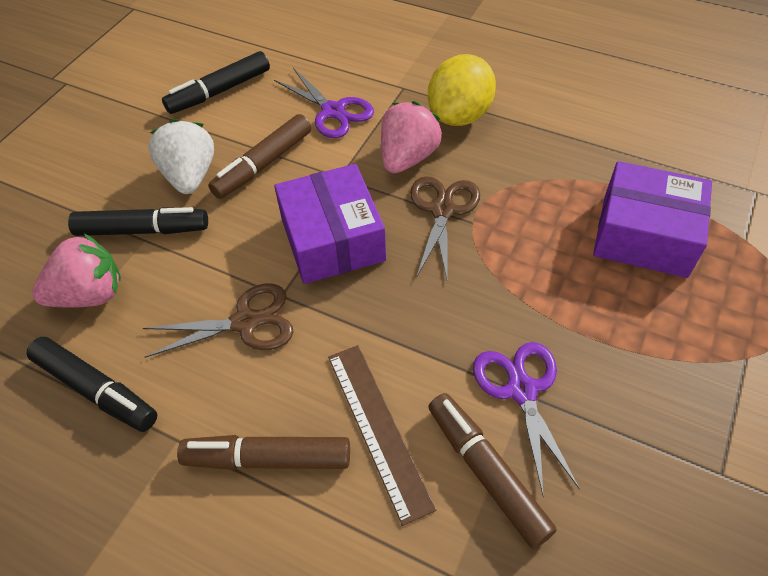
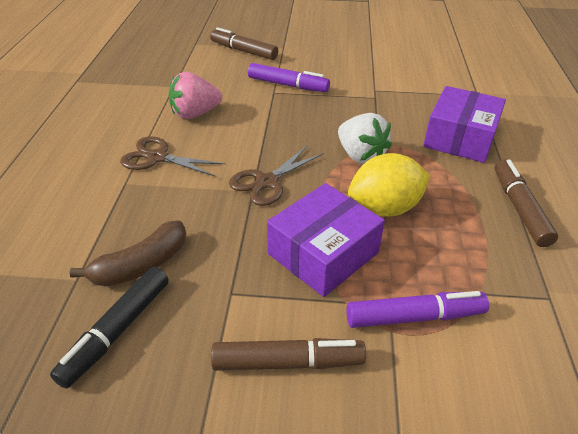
black marker: 3 -> 1
brown banana: 0 -> 1
brown ruler: 1 -> 0
pink strawberry: 2 -> 1
purple marker: 0 -> 2
purple scissors: 2 -> 0

